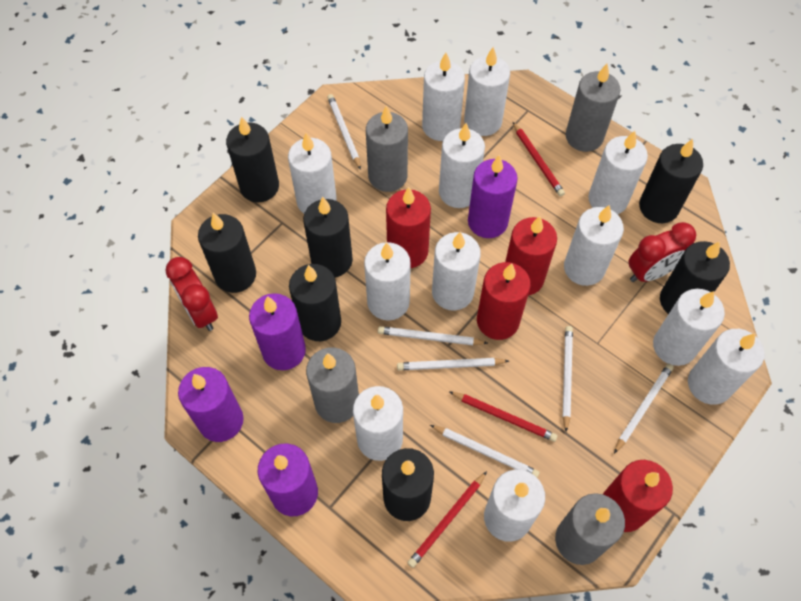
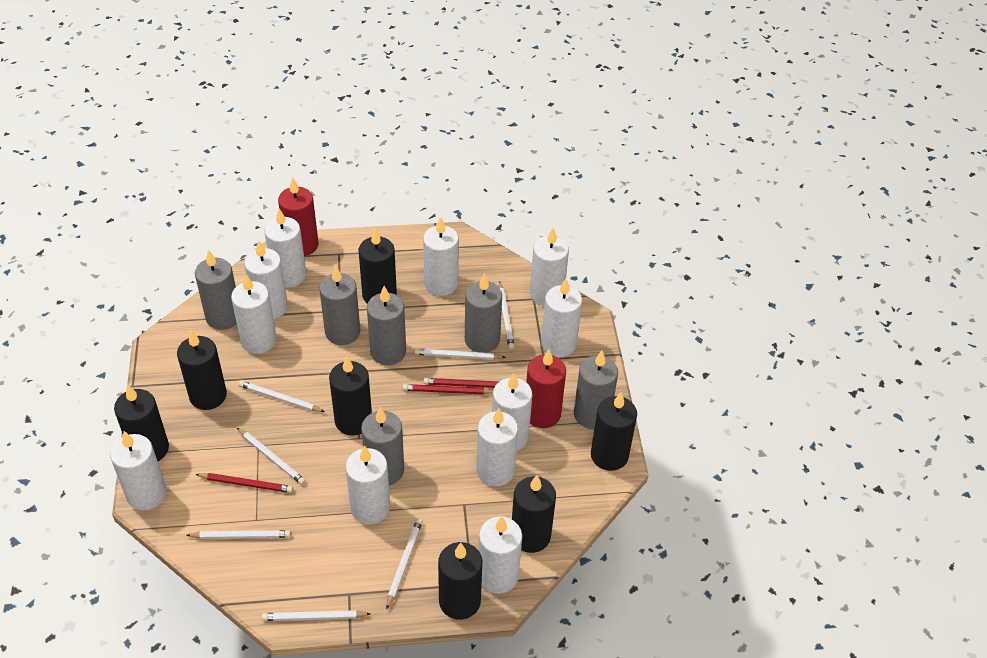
grey candle: 4 -> 6
purple candle: 4 -> 0
red candle: 4 -> 2
red clock: 2 -> 0
white candle: 12 -> 11
white pencil: 6 -> 7

